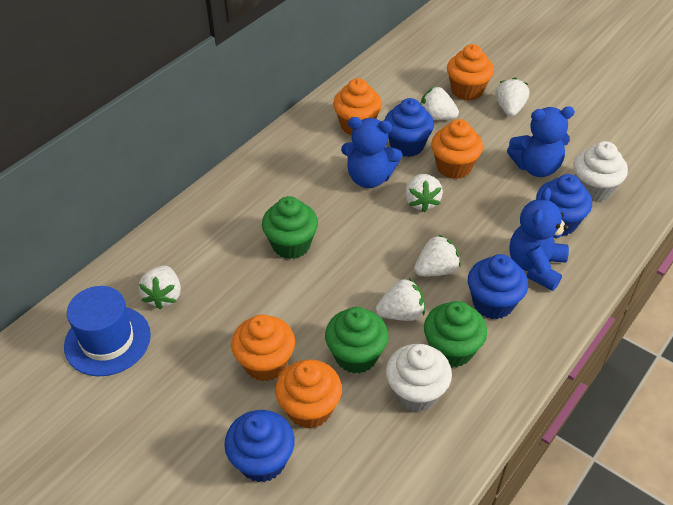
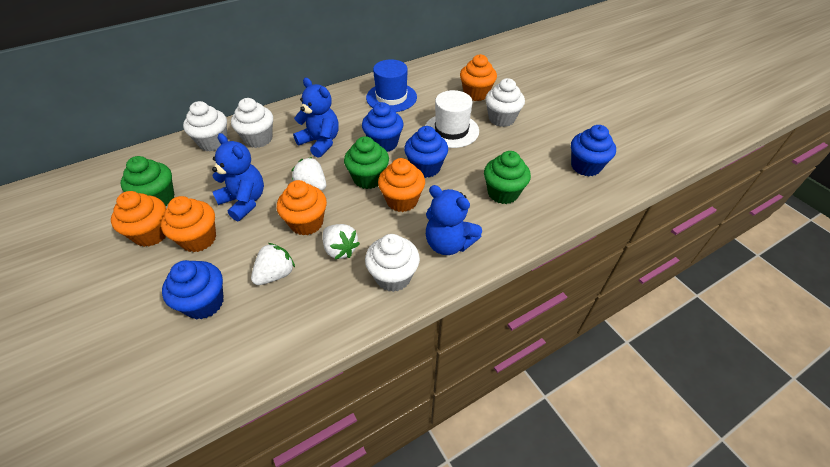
white cupcake: 2 -> 4
white hat: 0 -> 1
white strawberry: 6 -> 3

